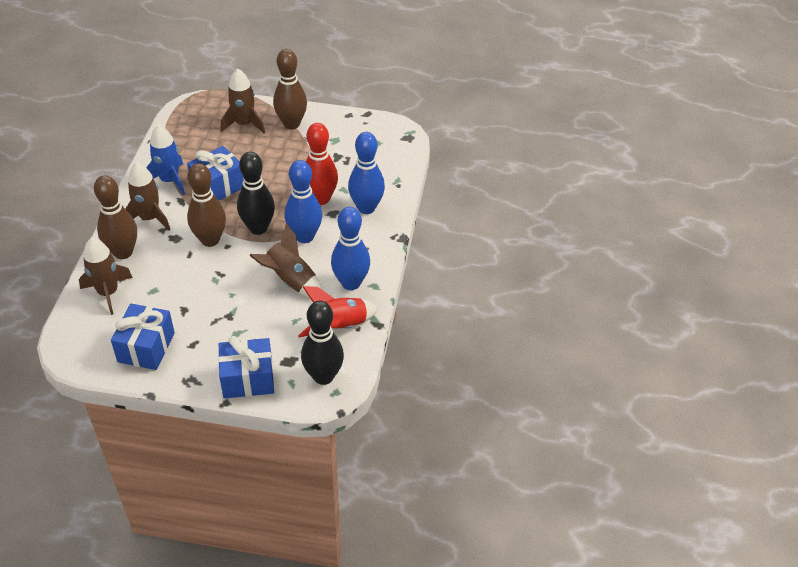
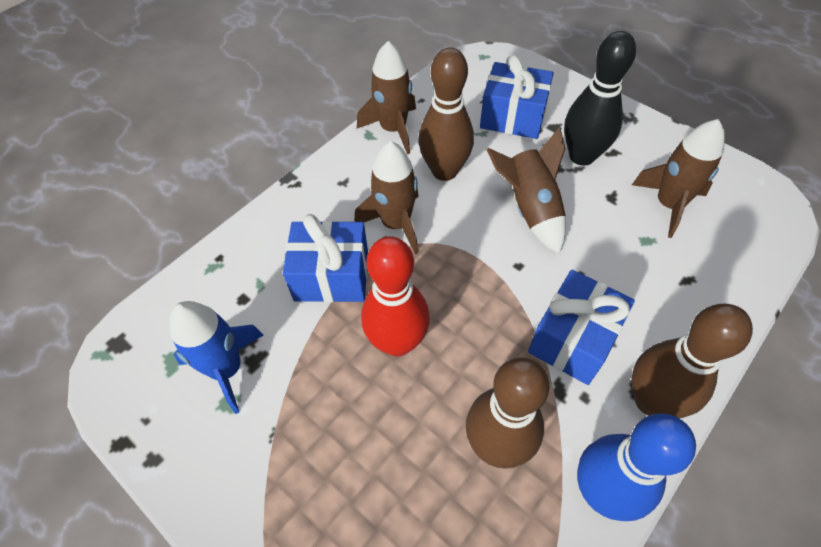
black bowling pin: 2 -> 1
blue bowling pin: 3 -> 1
red rocket: 1 -> 0

